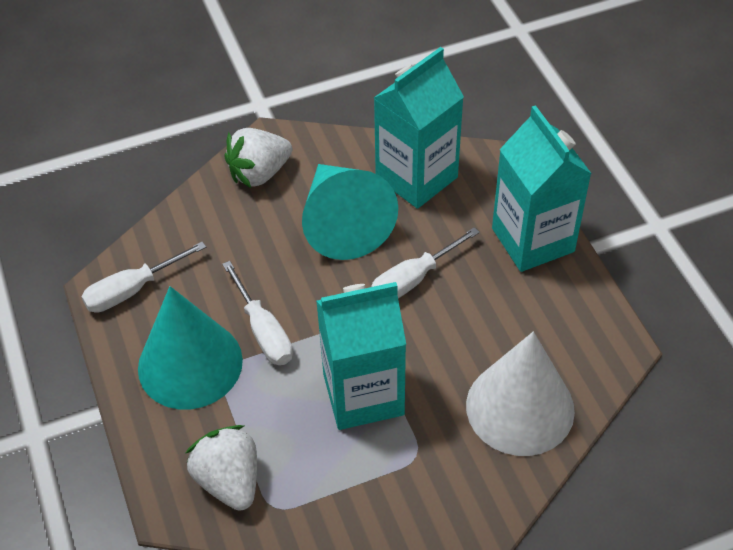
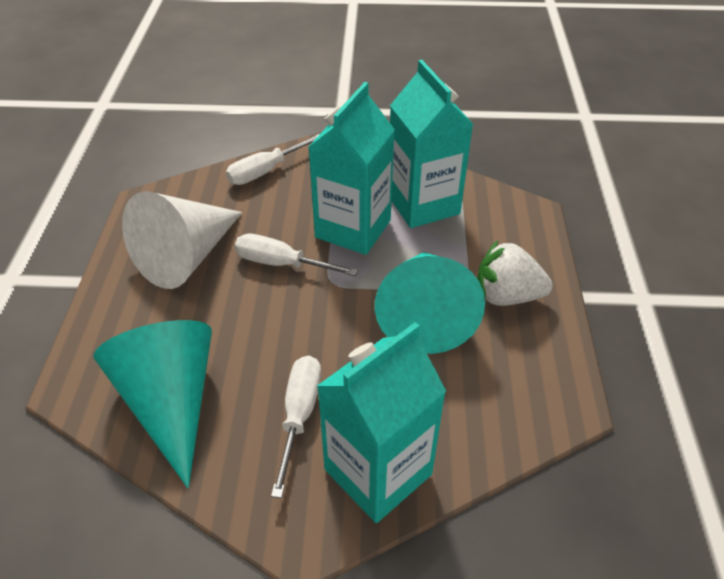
white strawberry: 2 -> 1

